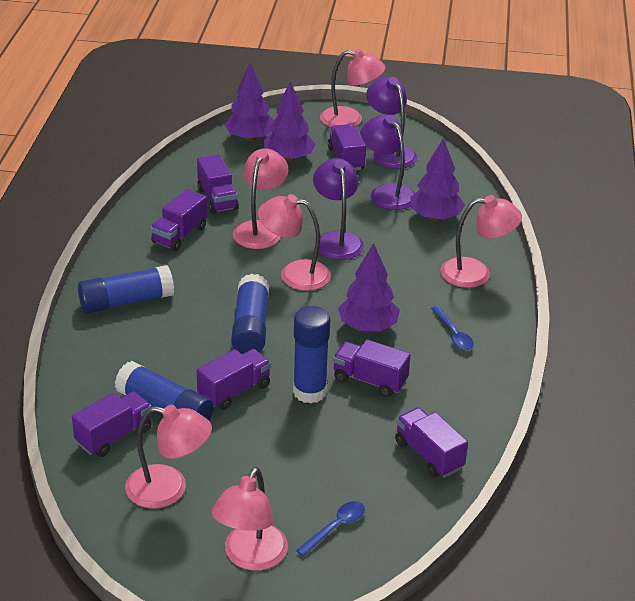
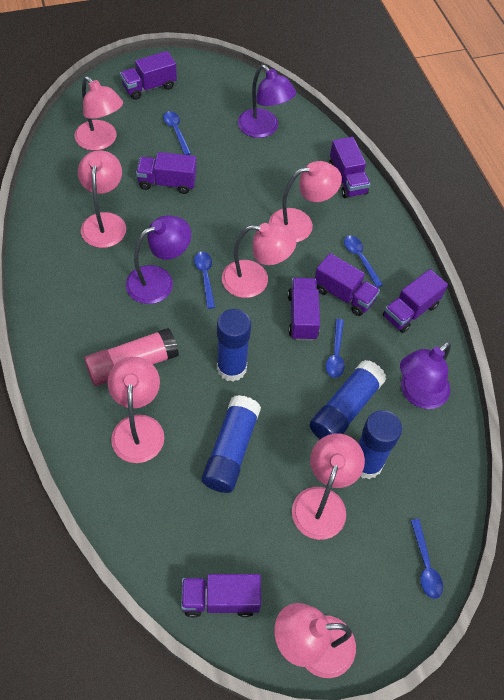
blue spoon: 2 -> 5
pink glue stick: 0 -> 1
pink lamp: 6 -> 7
purple tree: 4 -> 0

